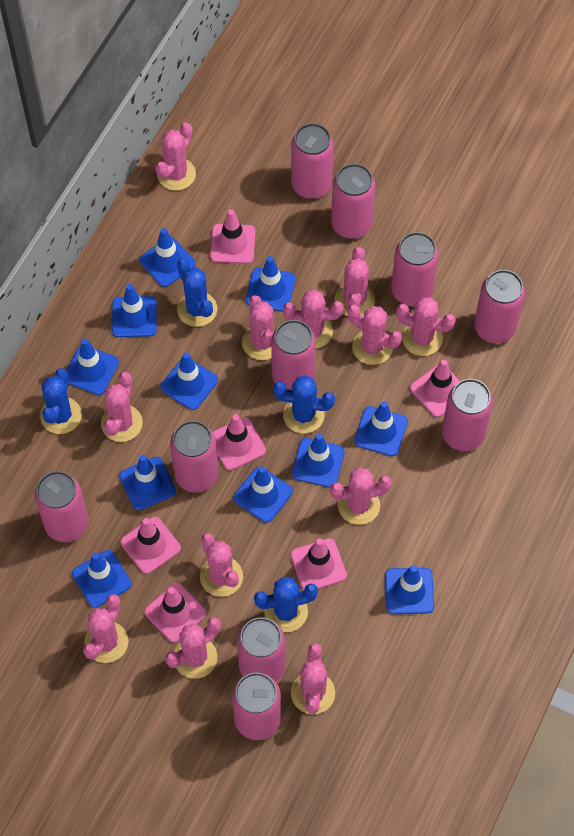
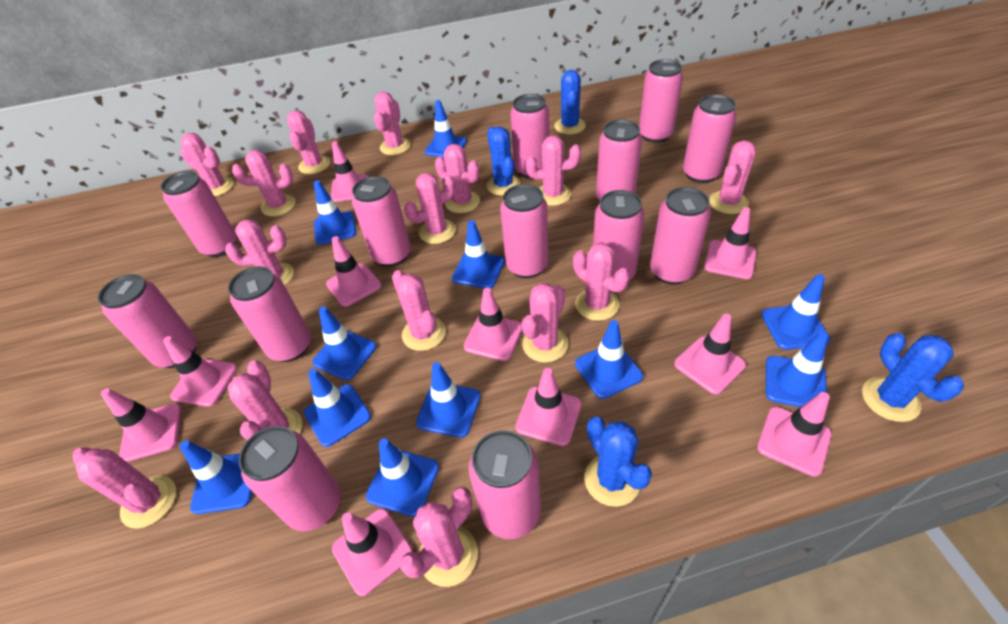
pink cactus: 12 -> 15
pink can: 10 -> 13
pink traffic cone: 6 -> 10

